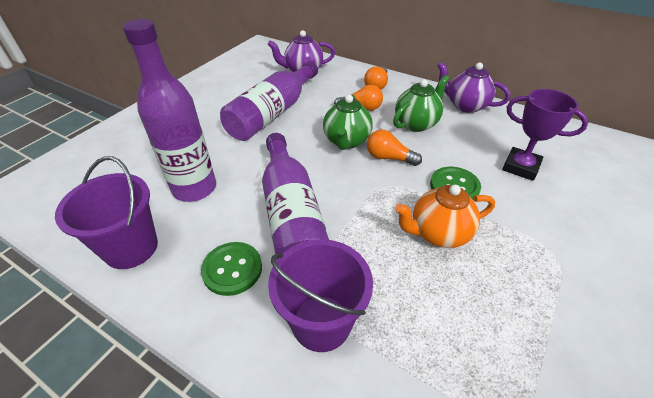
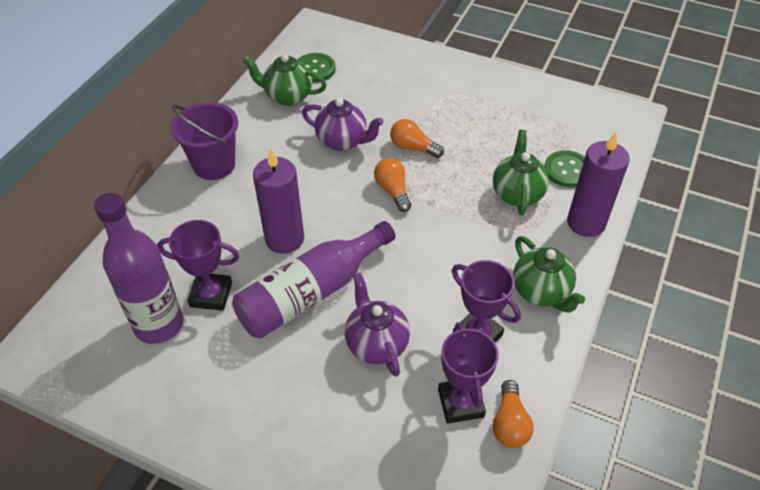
green teapot: 2 -> 3
orange teapot: 1 -> 0
purple bottle: 3 -> 2
purple bucket: 2 -> 1
purple candle: 0 -> 2
purple trophy: 1 -> 3

